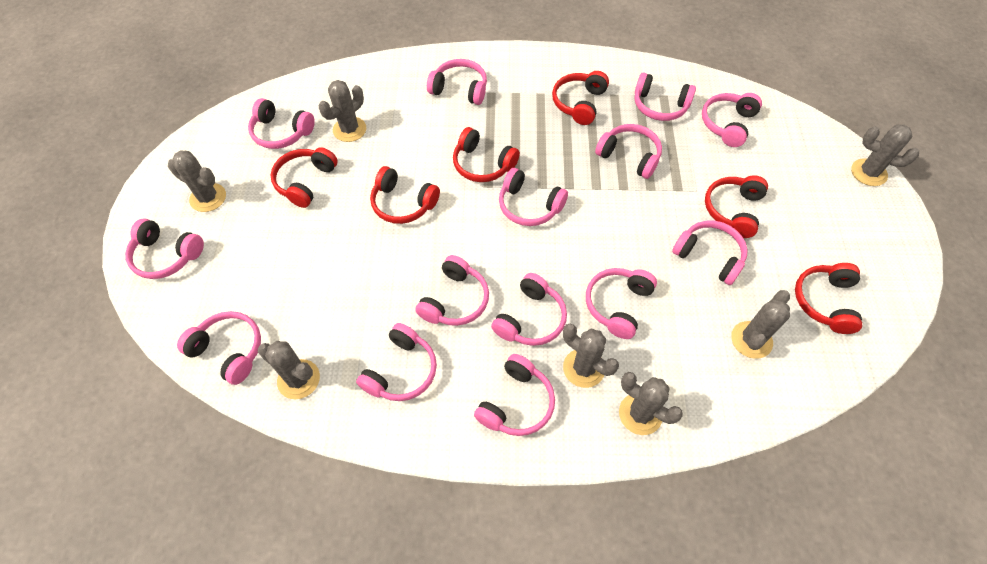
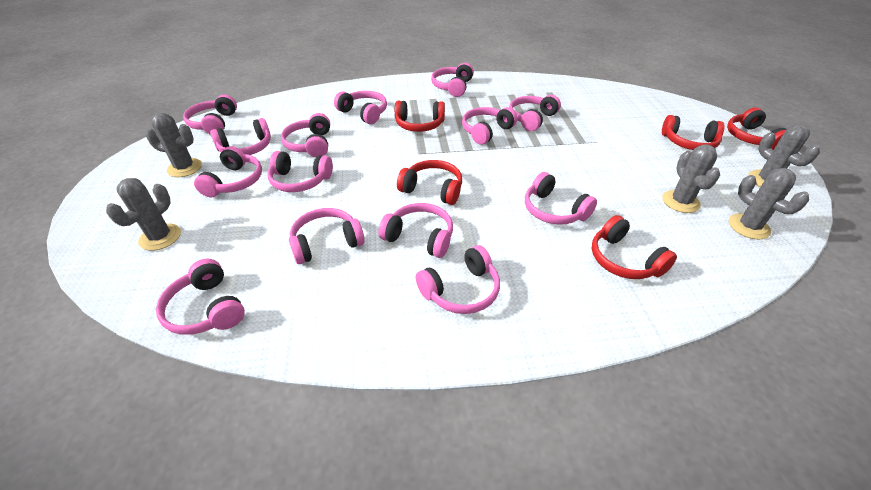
grey cactus: 7 -> 5
red headphones: 6 -> 5

